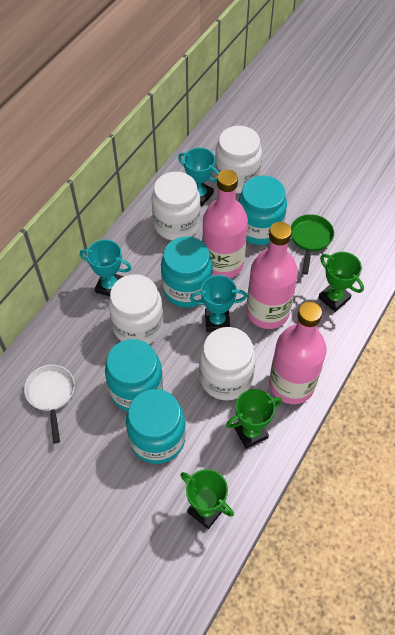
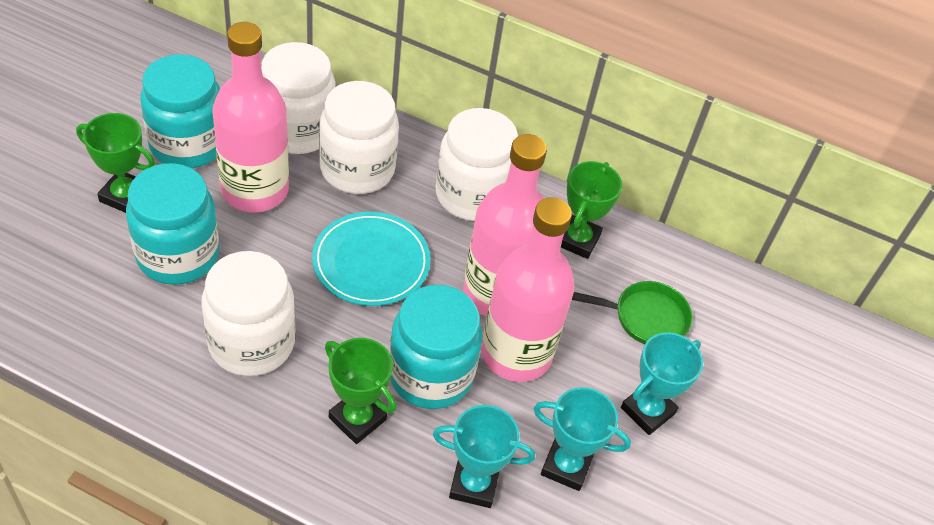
turquoise jar: 4 -> 3
turquoise plate: 0 -> 1
white pan: 1 -> 0

